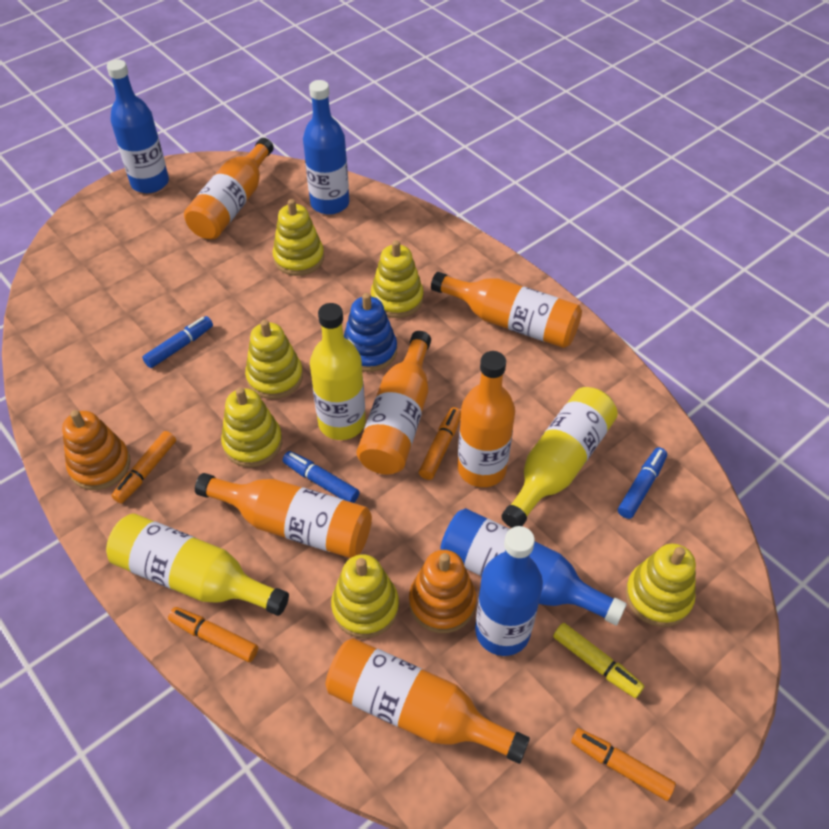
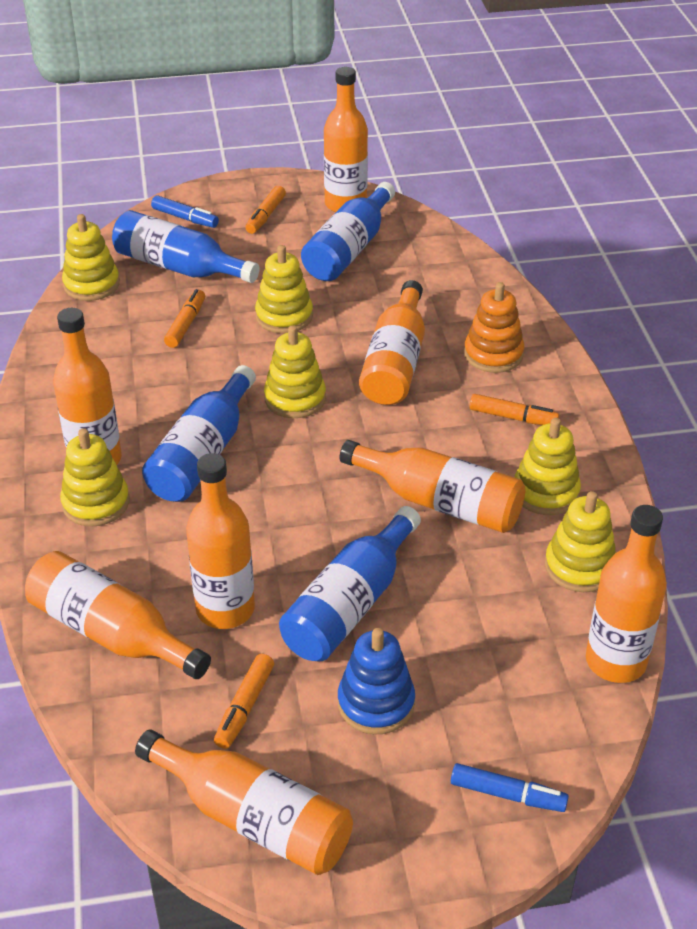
blue marker: 3 -> 2
orange bottle: 6 -> 8
orange stacking toy: 2 -> 1
yellow bottle: 3 -> 0
yellow marker: 1 -> 0

